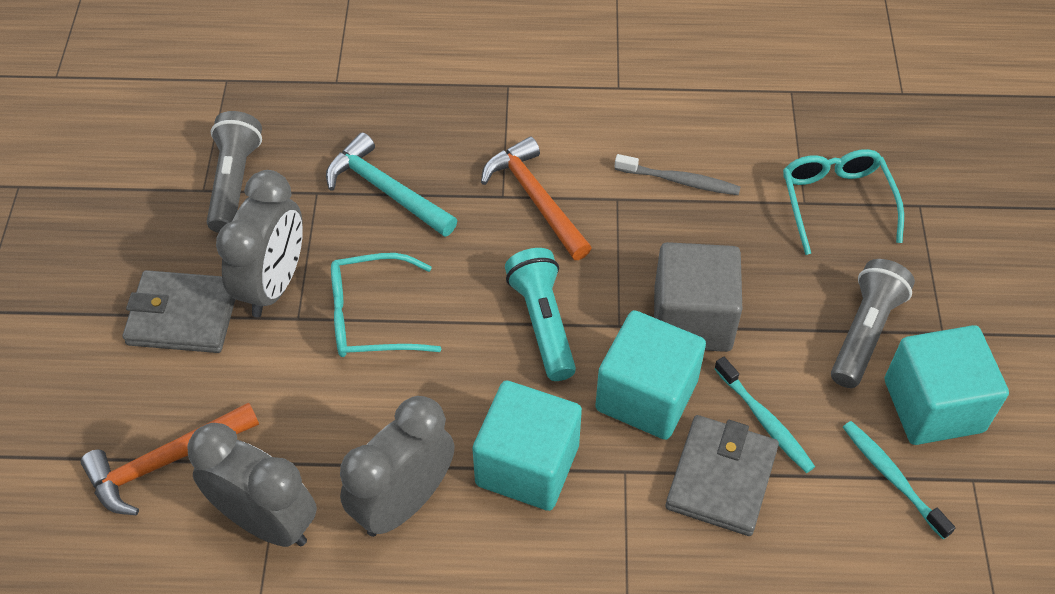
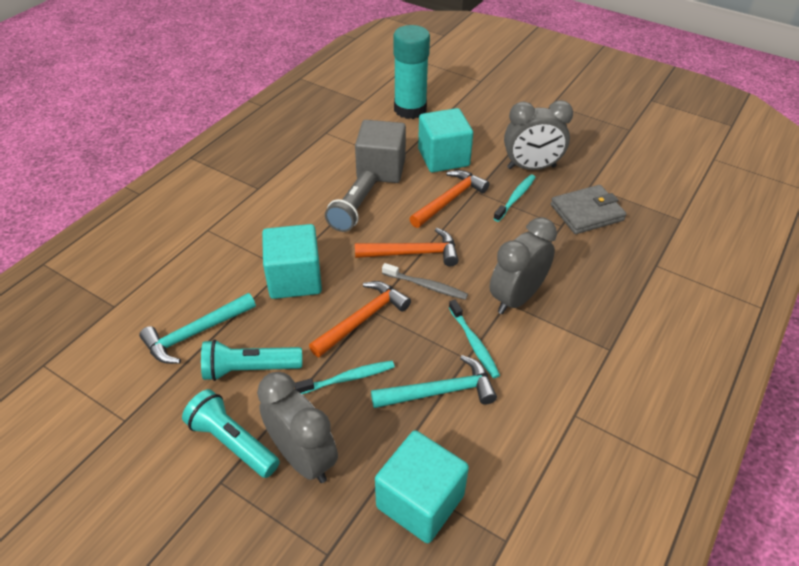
grey flashlight: 2 -> 1
grey wallet: 2 -> 1
orange hammer: 2 -> 3
turquoise flashlight: 1 -> 2
turquoise glasses: 2 -> 0
turquoise glue stick: 0 -> 1
turquoise hammer: 1 -> 2
turquoise toothbrush: 2 -> 3

